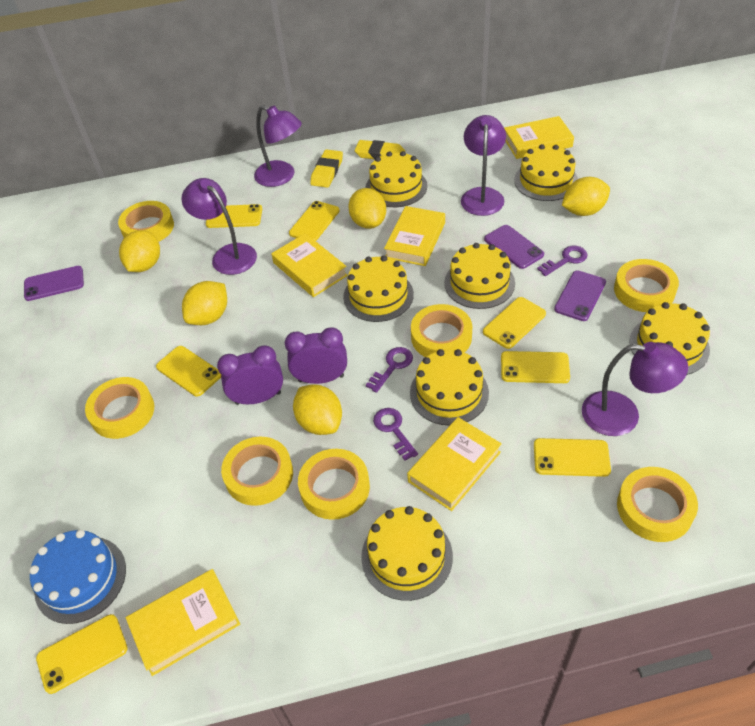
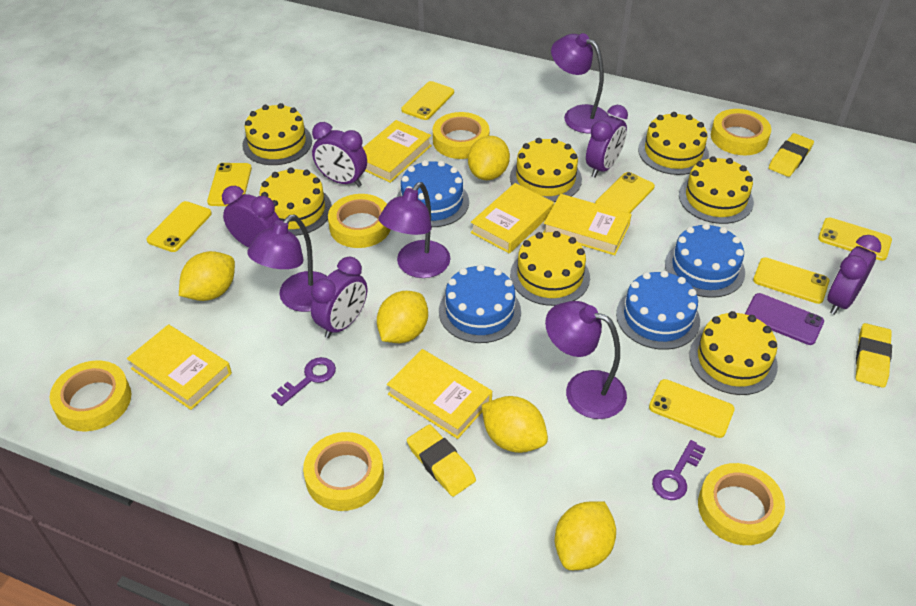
blue cake: 1 -> 4
purple clock: 2 -> 5
purple key: 3 -> 2
purple phone: 3 -> 1
yellow eraser: 2 -> 3
yellow tape: 7 -> 6

